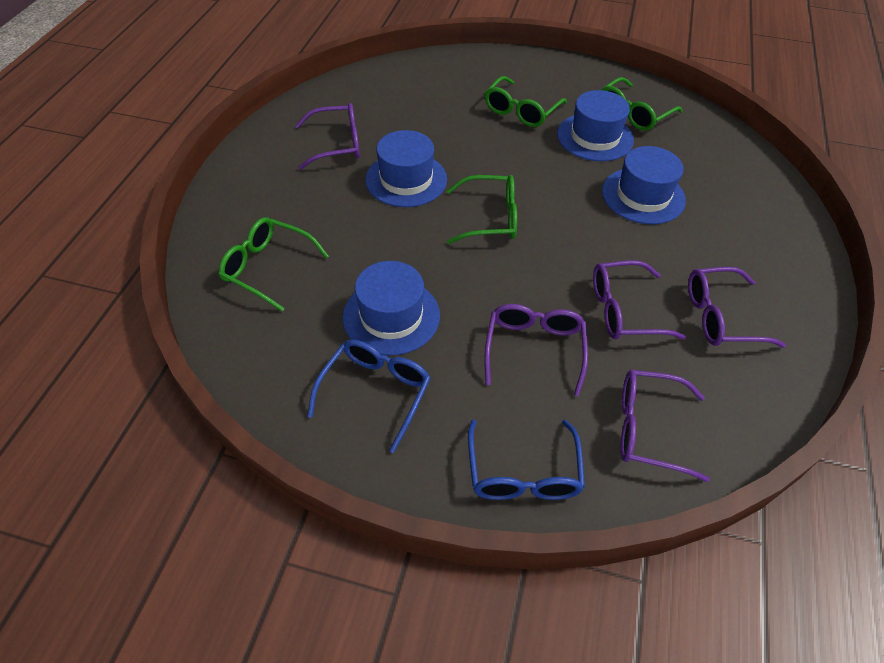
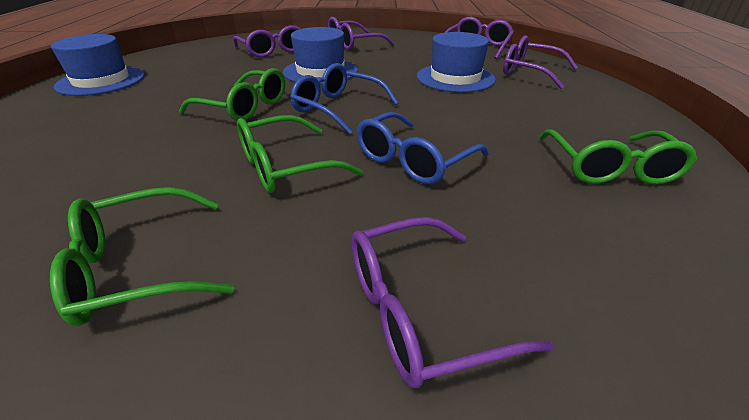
blue hat: 4 -> 3

